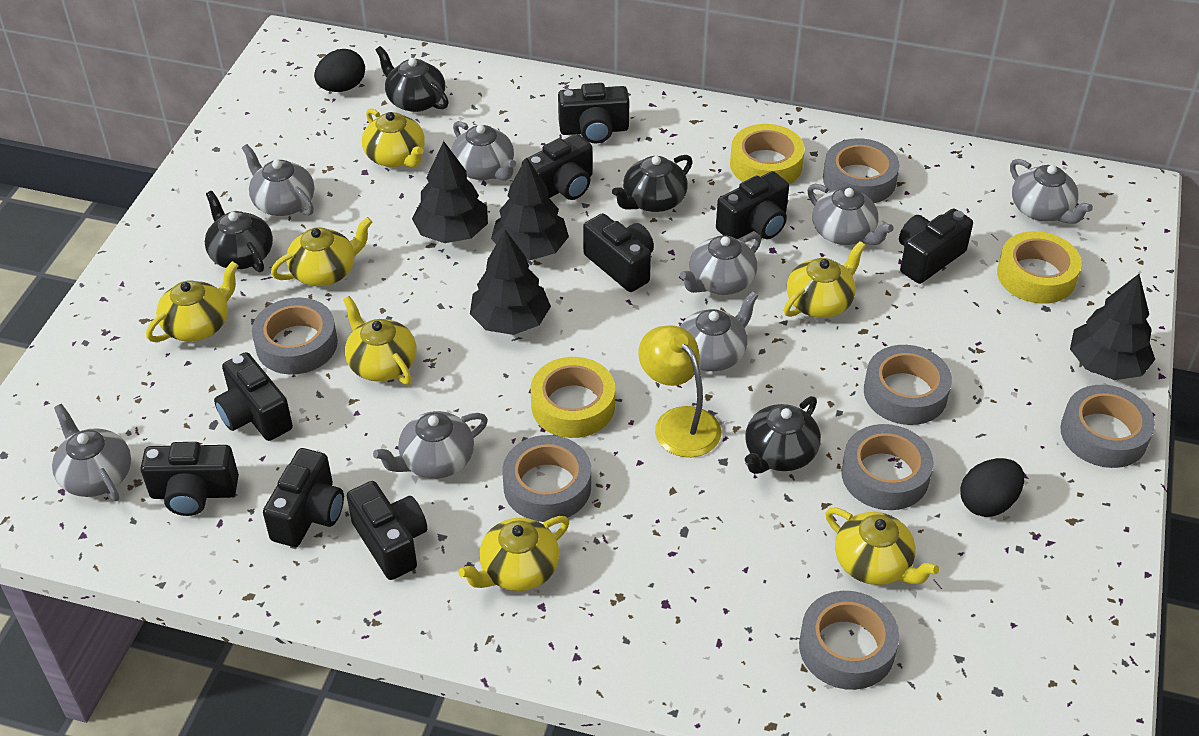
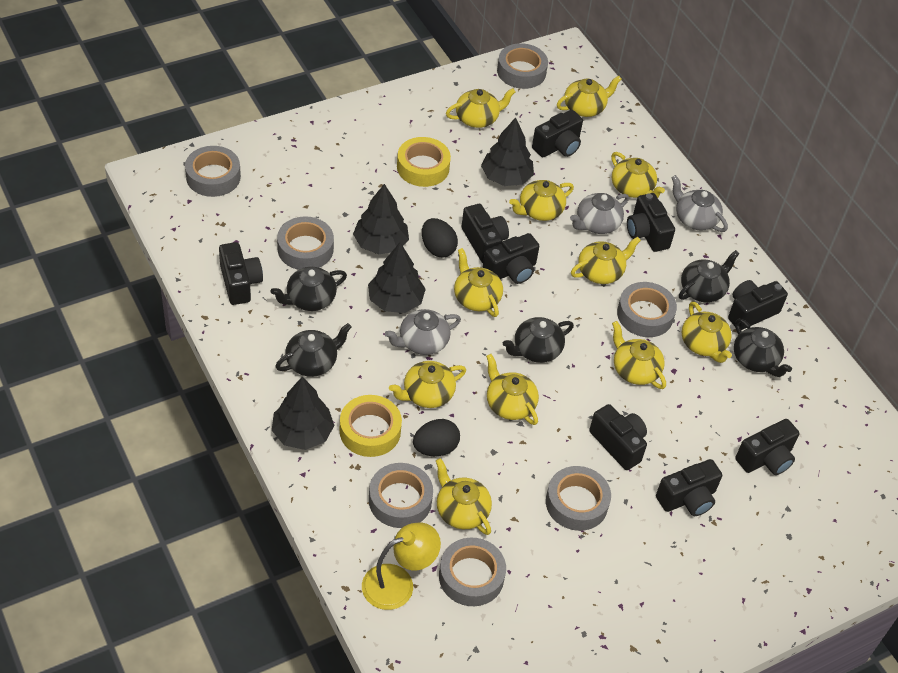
black teapot: 4 -> 5
grey teapot: 8 -> 3
yellow tape: 3 -> 2
yellow teapot: 7 -> 11

